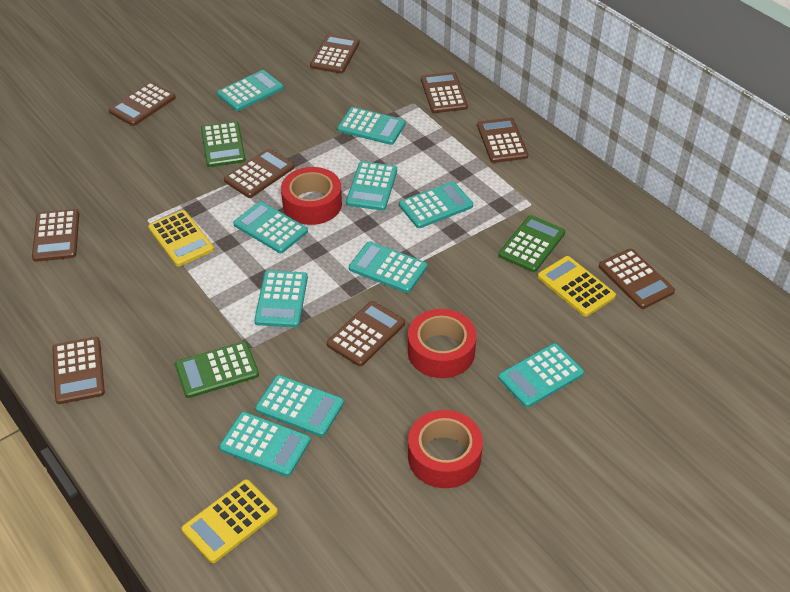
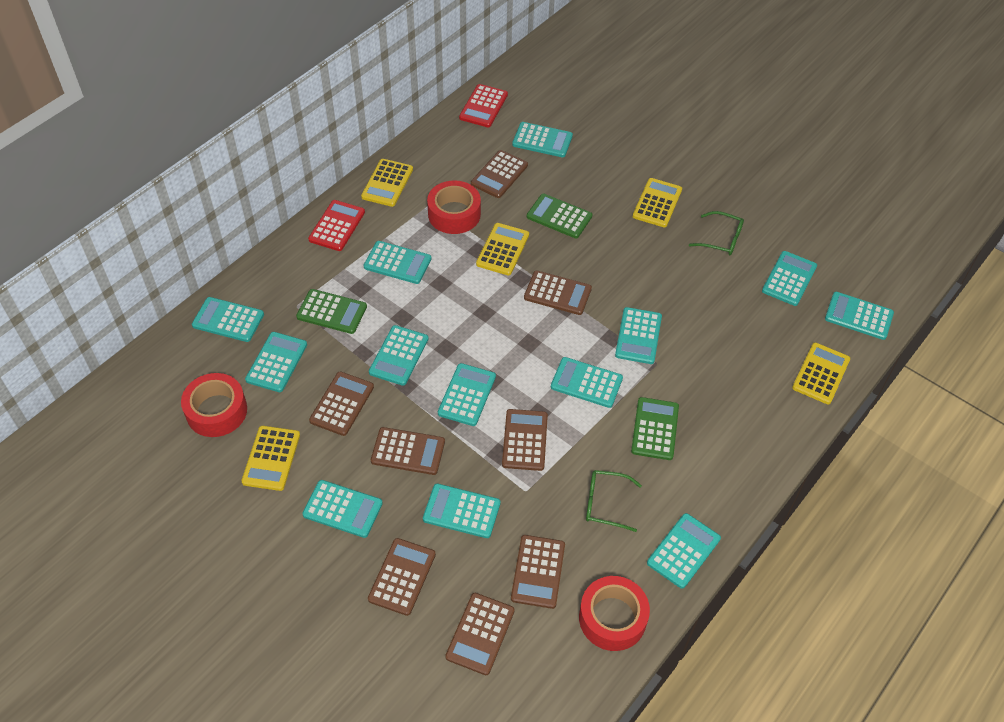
brown calculator: 9 -> 8
green glasses: 0 -> 2
red calculator: 0 -> 2
turquoise calculator: 10 -> 13
yellow calculator: 3 -> 5

